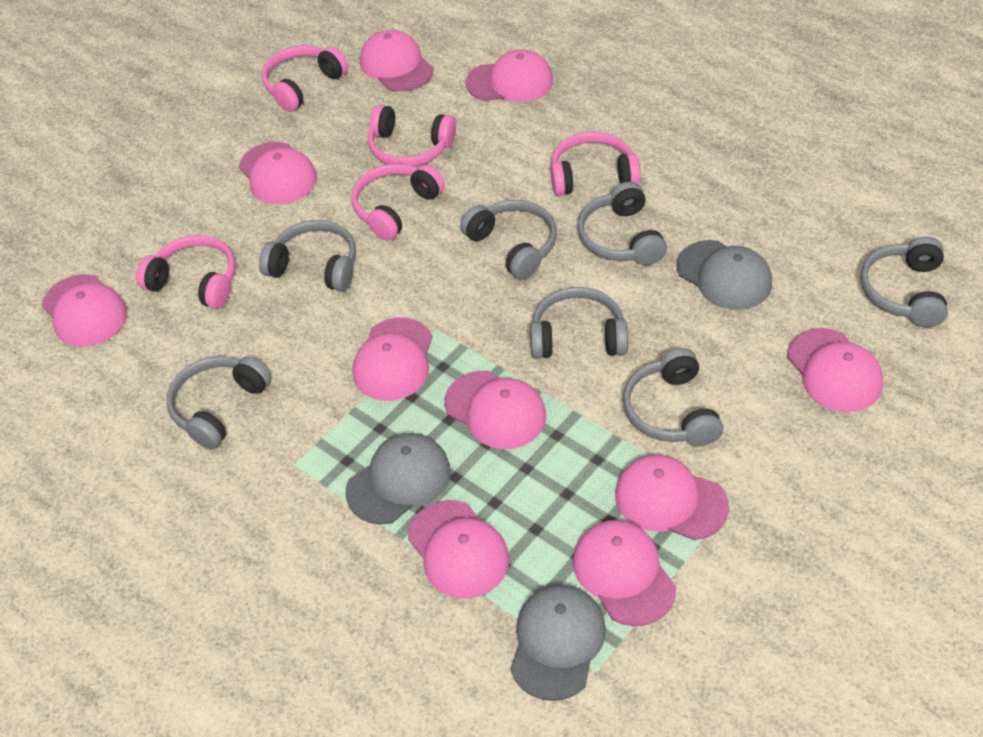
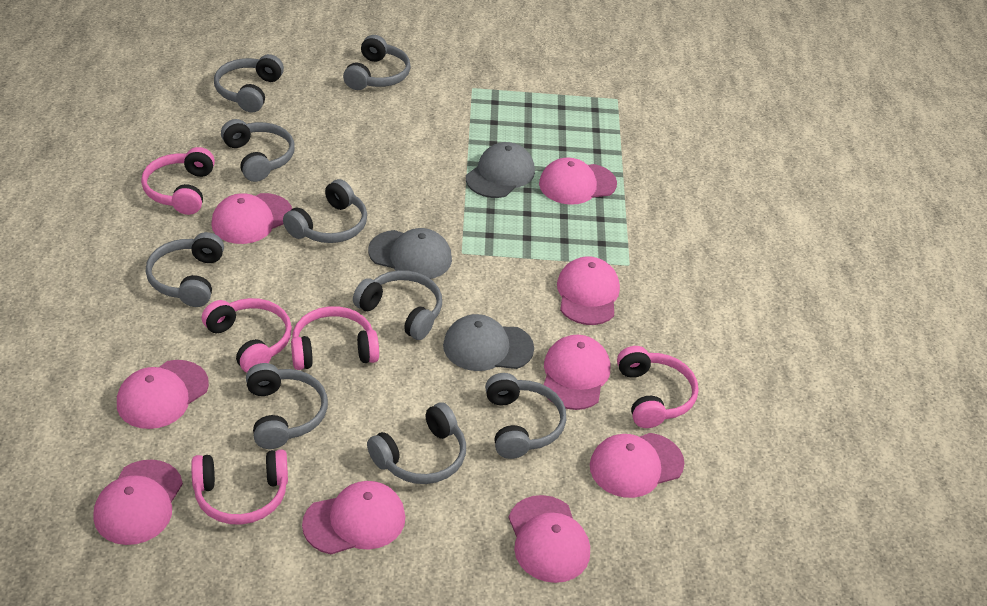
grey headphones: 7 -> 9
pink cap: 10 -> 9

